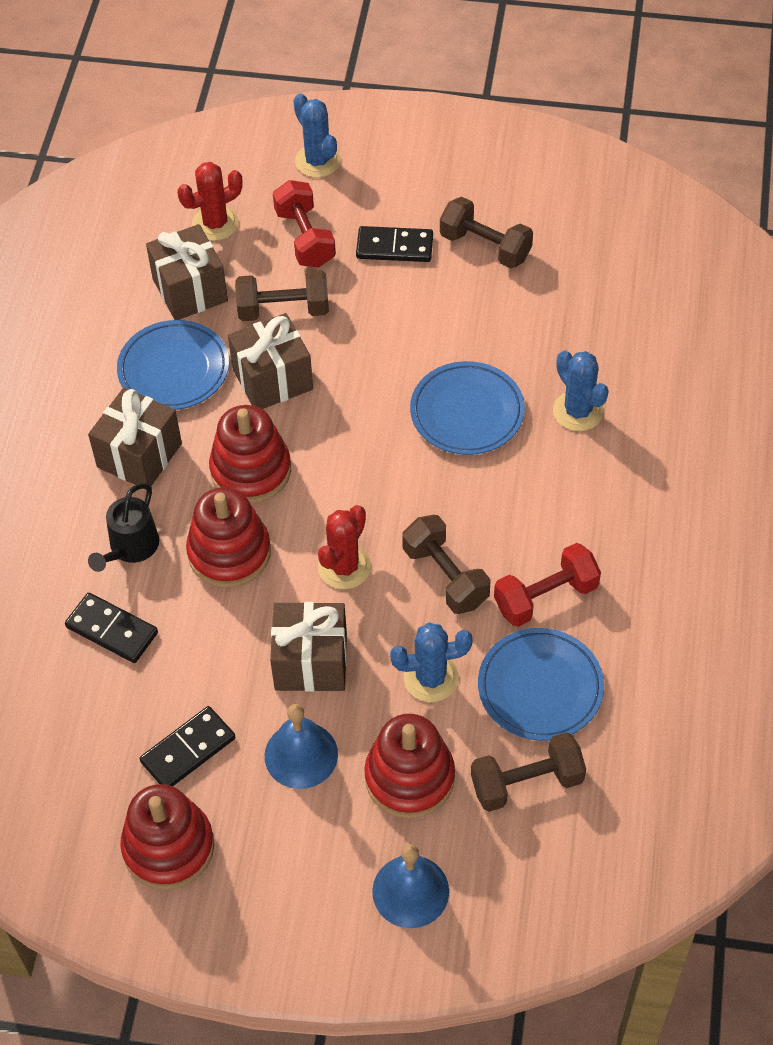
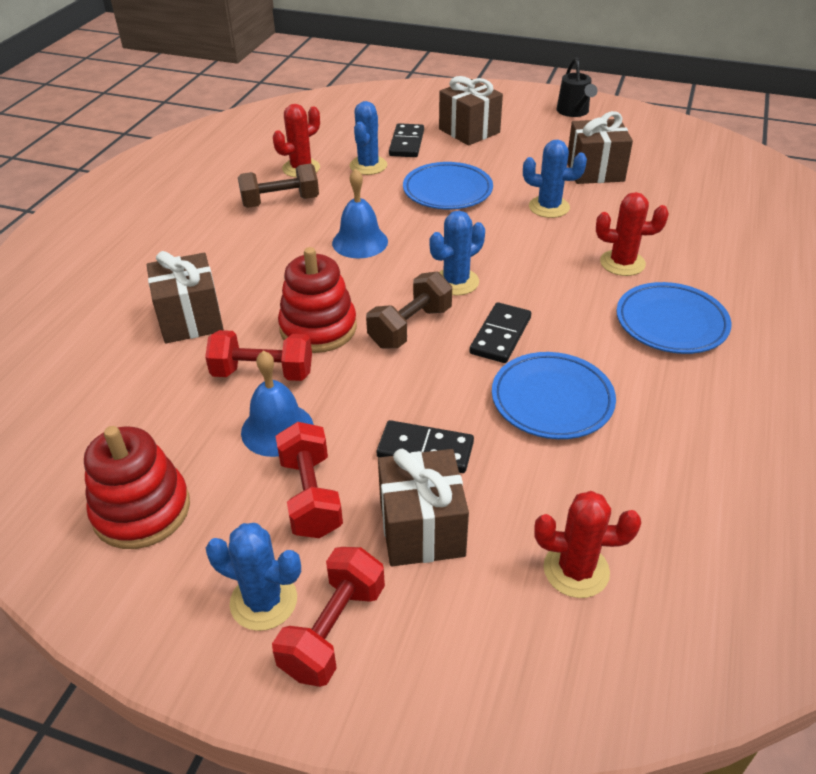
blue cactus: 3 -> 4
brown dumbbell: 4 -> 2
red cactus: 2 -> 3
red dumbbell: 2 -> 3
red stacking toy: 4 -> 2

